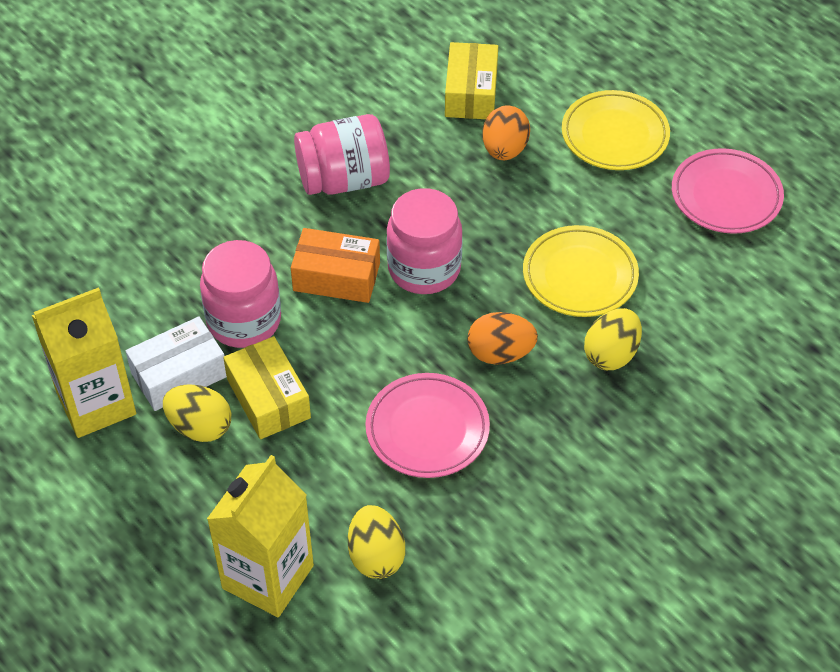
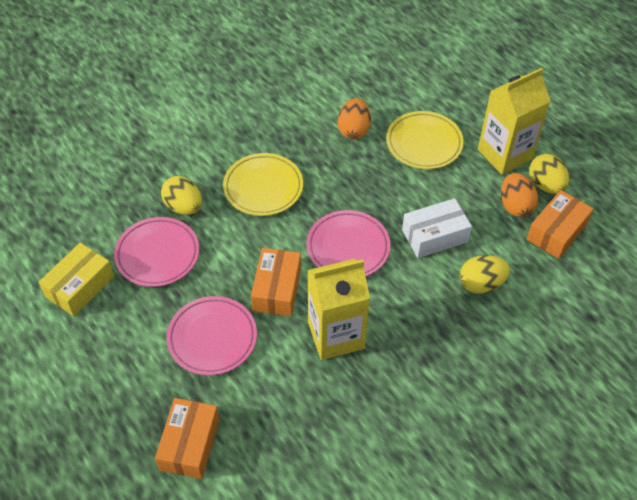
orange box: 1 -> 3
pink jar: 3 -> 0
pink plate: 2 -> 3
yellow box: 2 -> 1

